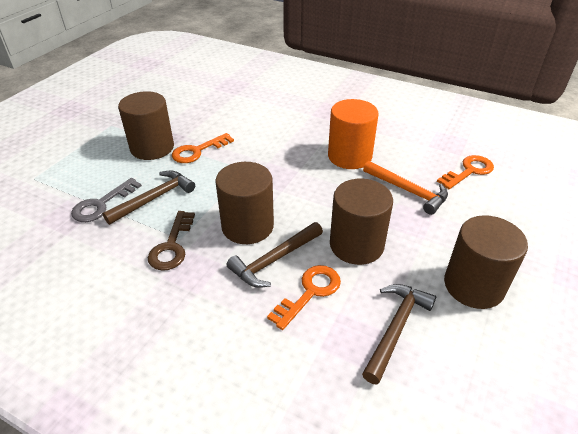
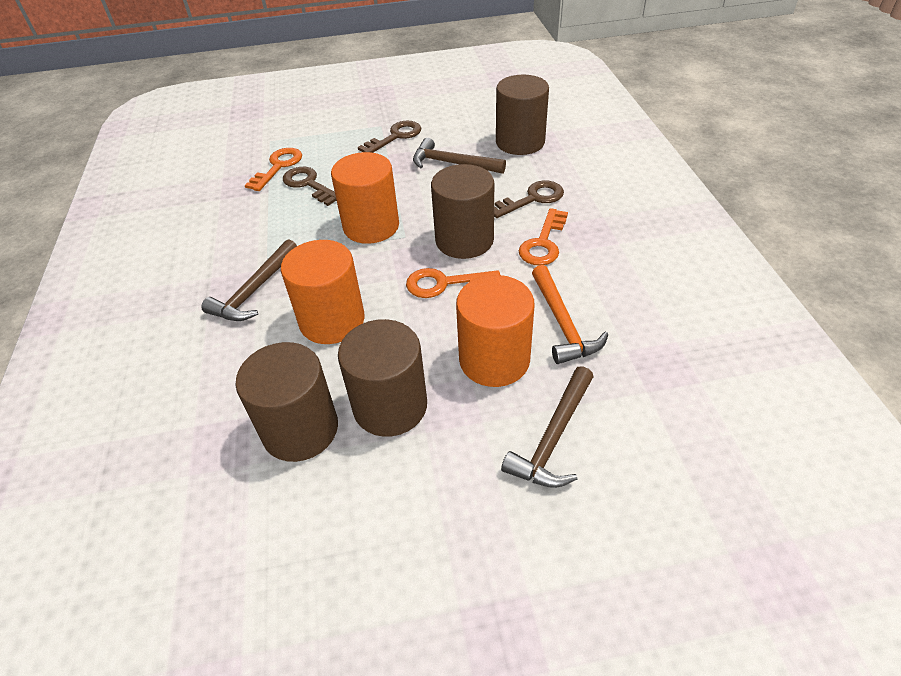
brown key: 1 -> 3
grey key: 1 -> 0
orange cylinder: 1 -> 3

